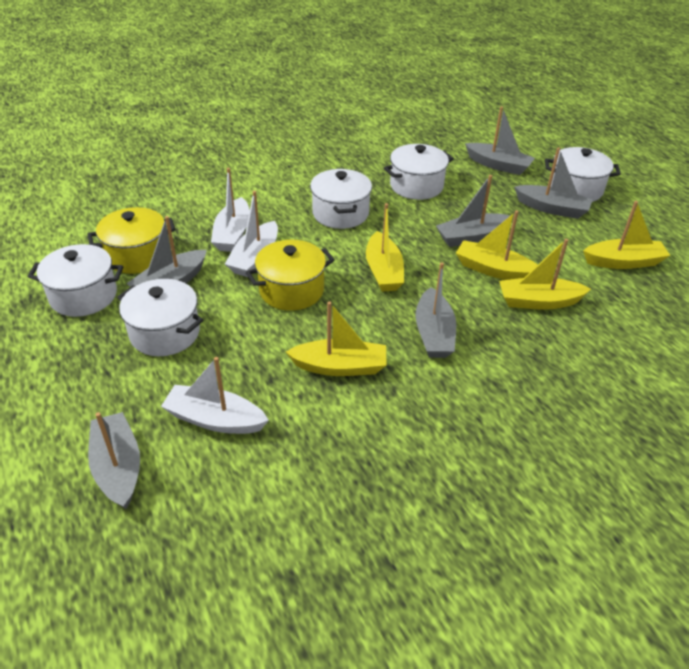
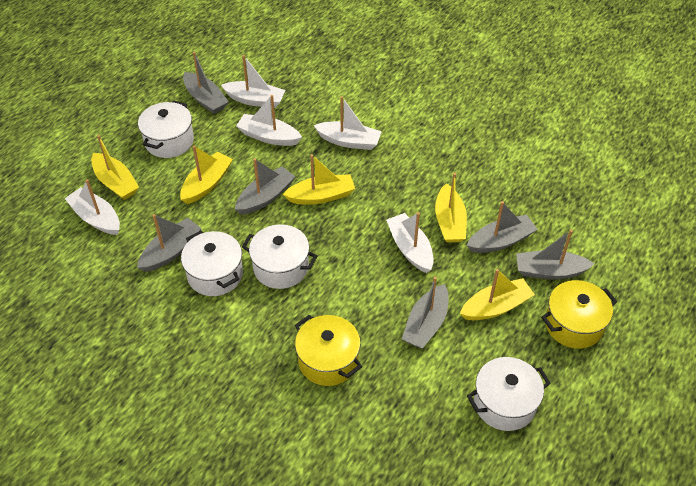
white boat: 3 -> 5
white pot: 5 -> 4

